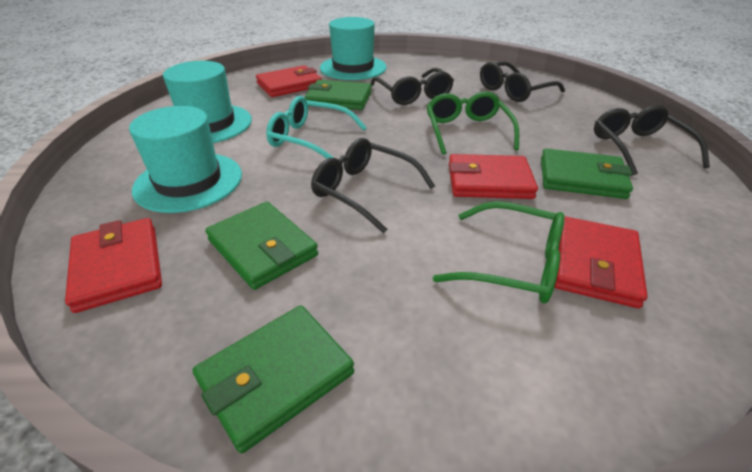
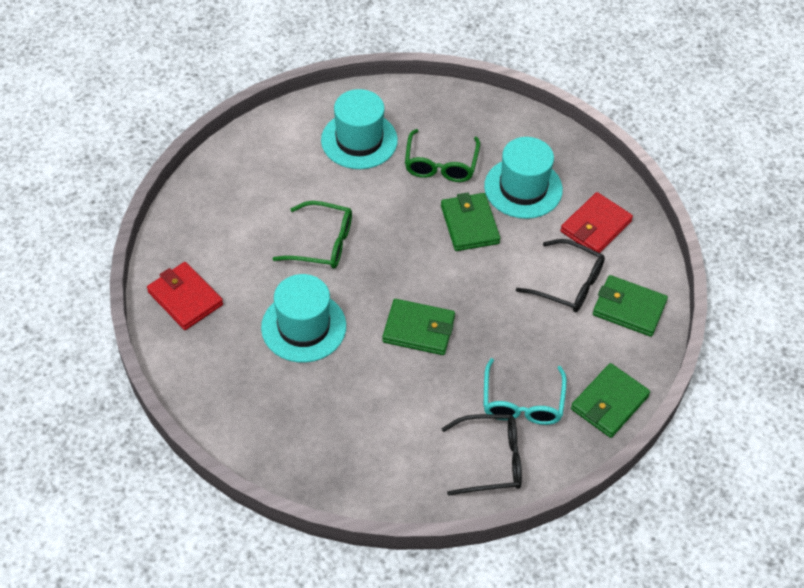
black glasses: 4 -> 2
red wallet: 4 -> 2

